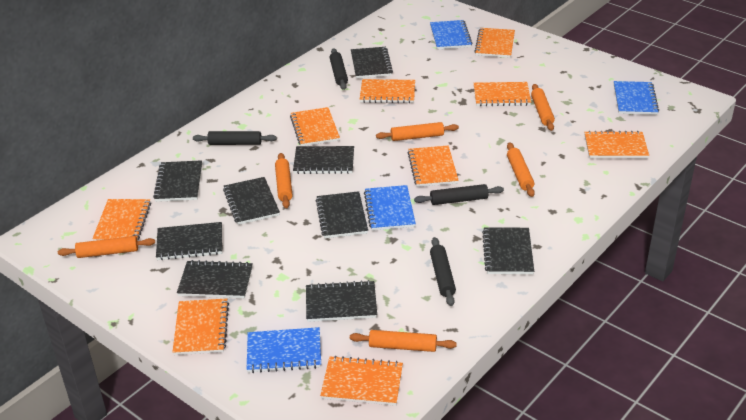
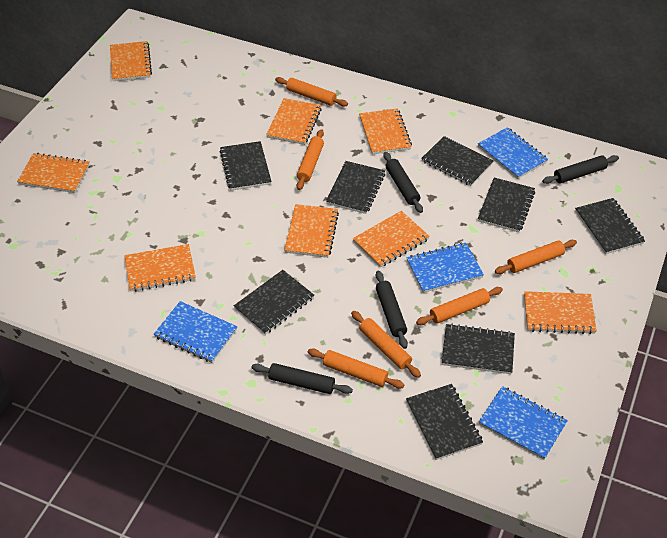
black notebook: 9 -> 8
orange notebook: 9 -> 8

